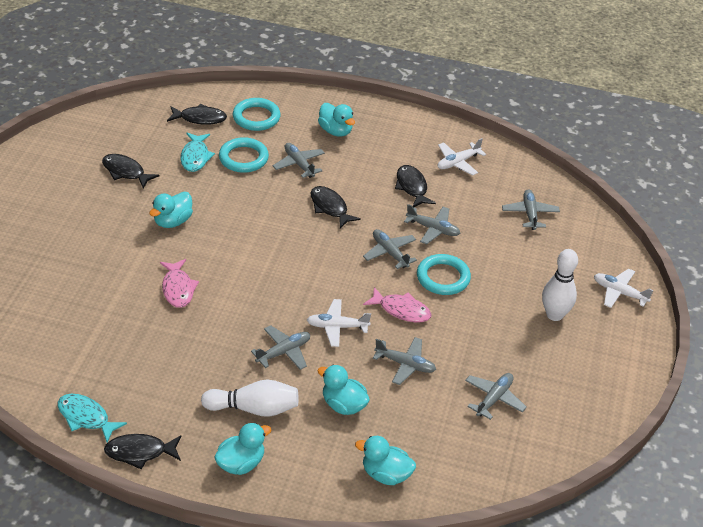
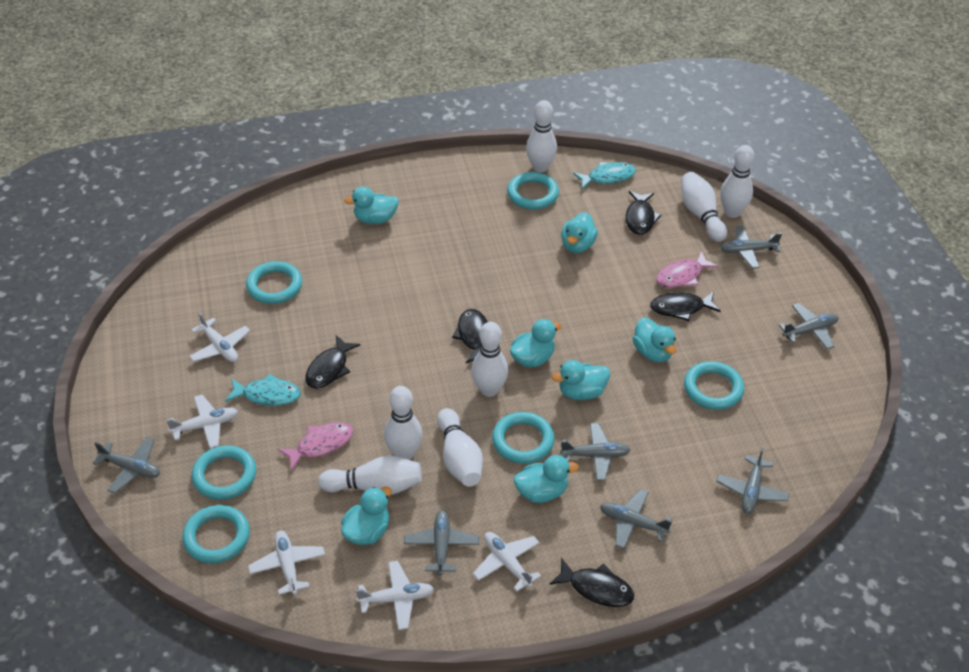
turquoise duck: 5 -> 7
turquoise ring: 3 -> 6
white bowling pin: 2 -> 7
white plane: 3 -> 5

